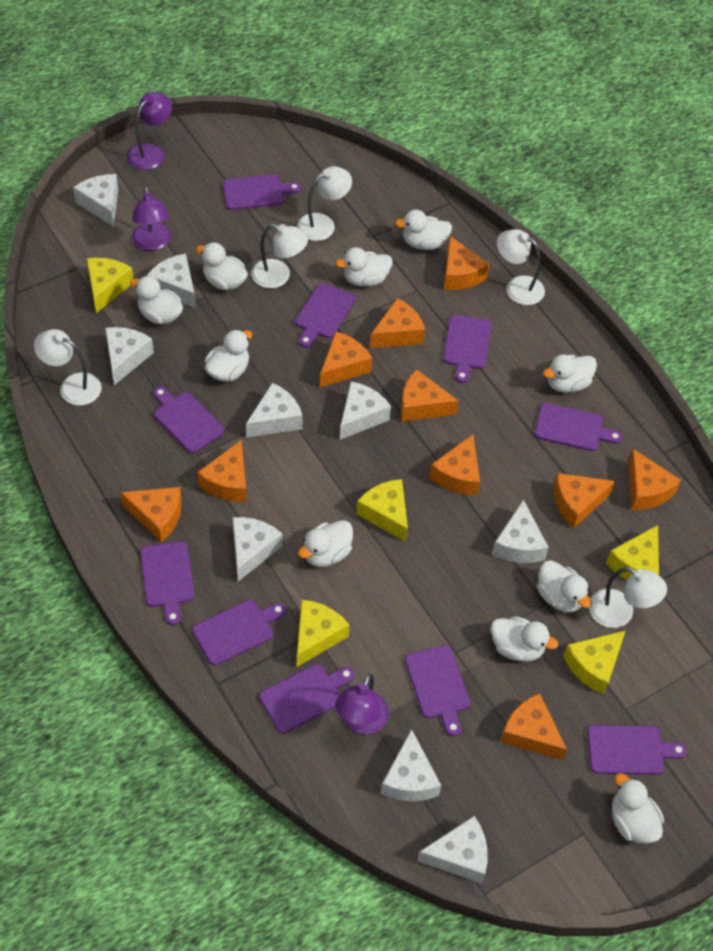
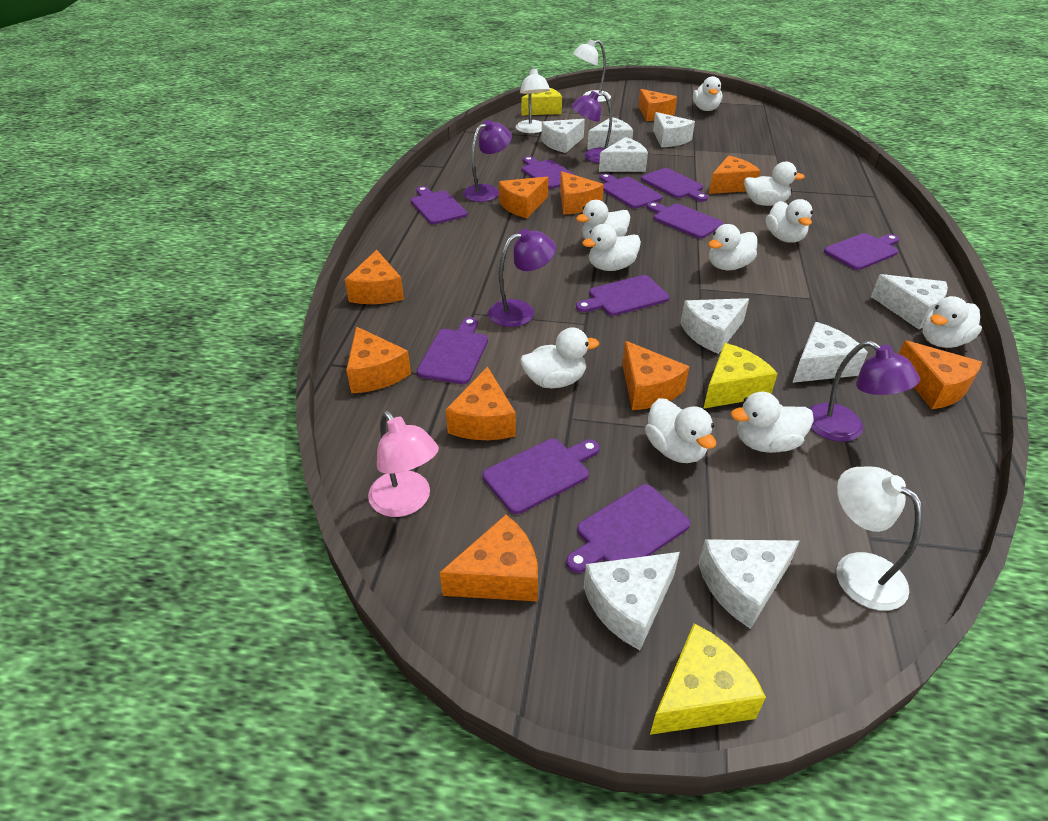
pink lamp: 0 -> 1
purple lamp: 3 -> 4
white lamp: 5 -> 3
yellow cheese: 5 -> 3

